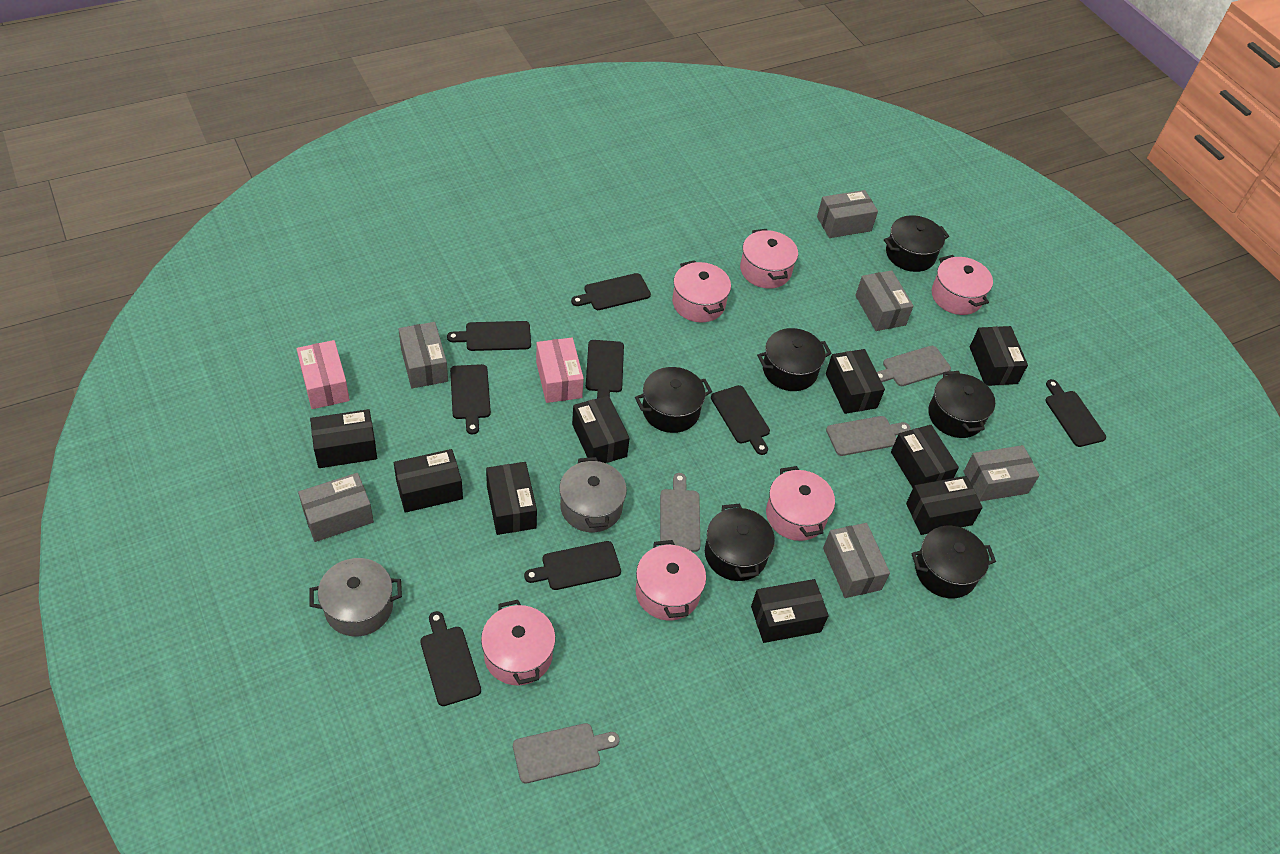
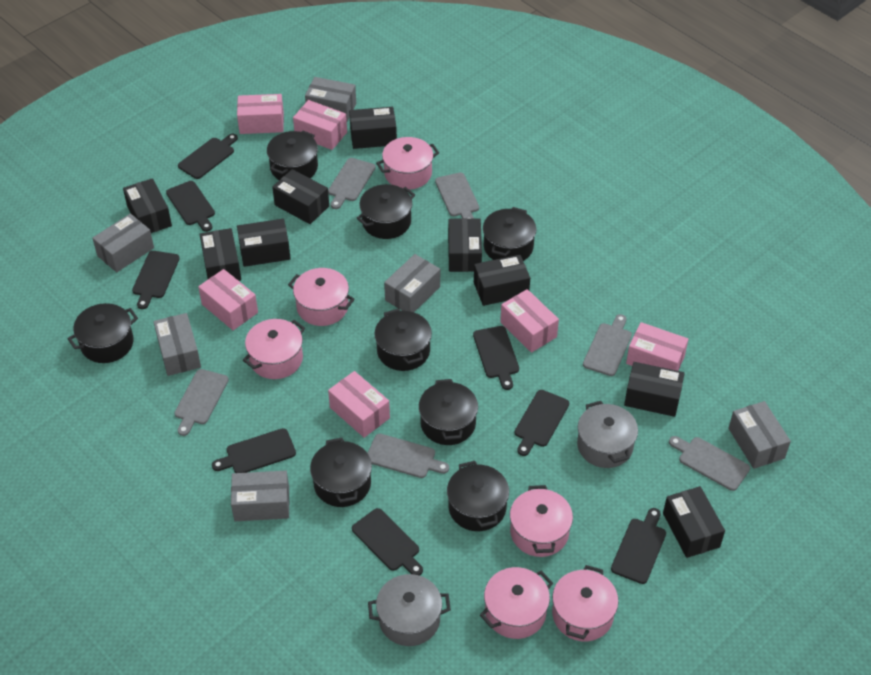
black pot: 6 -> 8
grey cutting board: 4 -> 6
pink box: 2 -> 6

